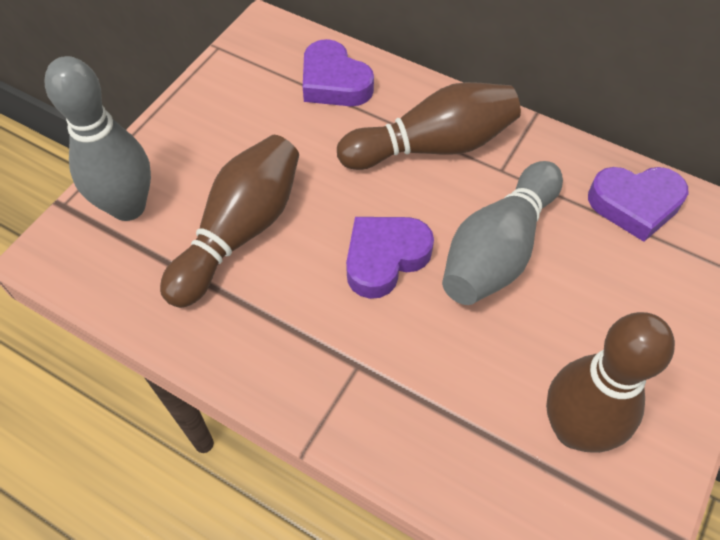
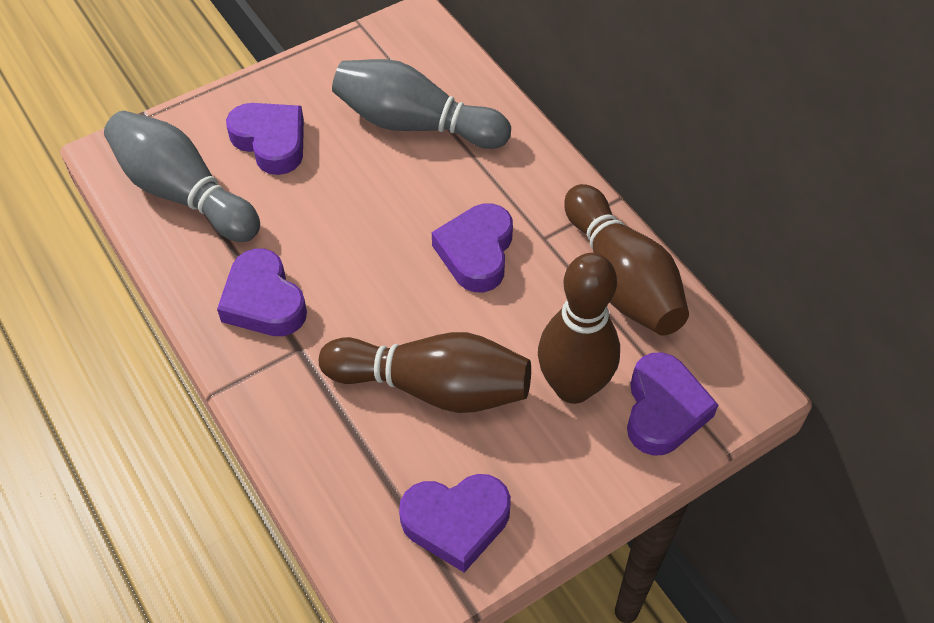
purple heart: 3 -> 5

